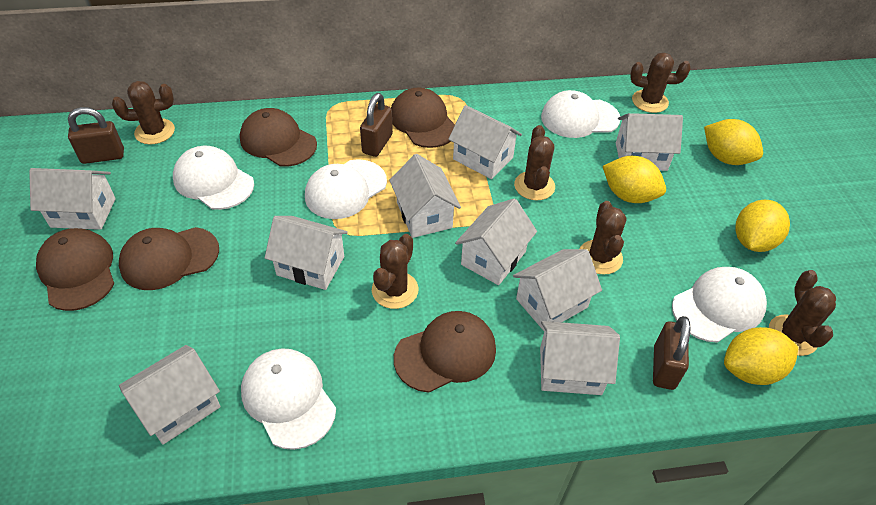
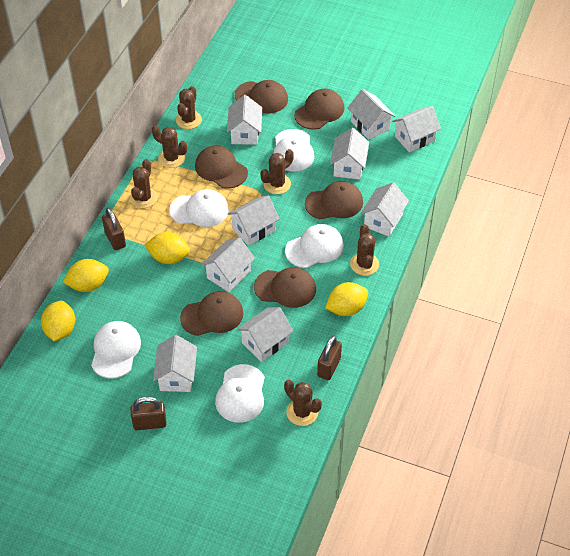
brown cap: 5 -> 6

